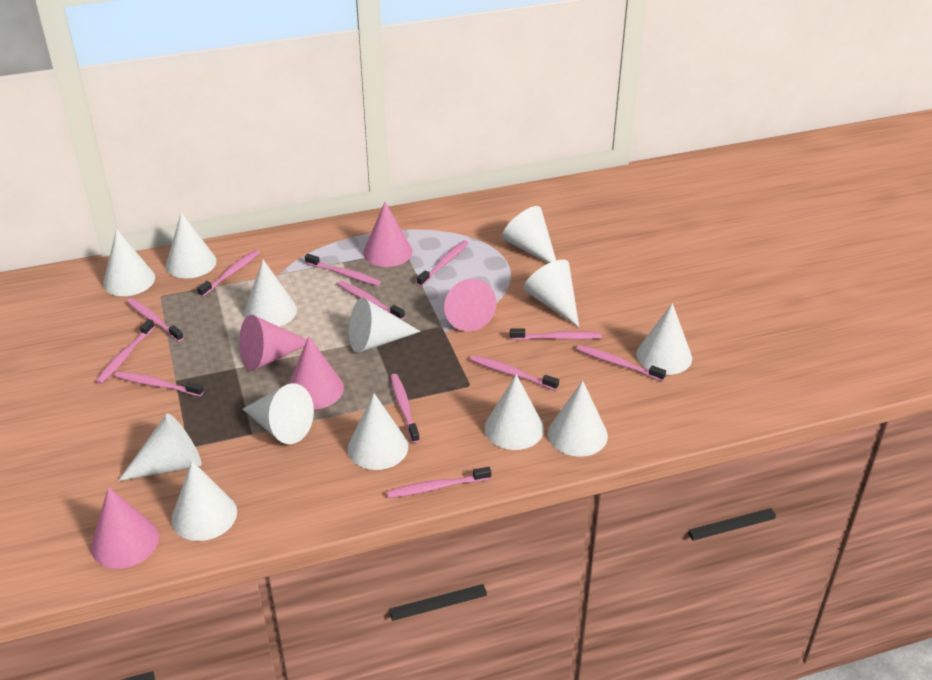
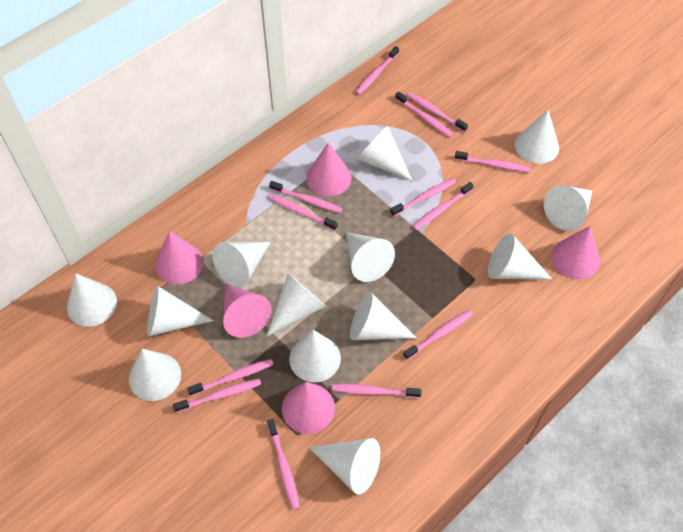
pink toothbrush: 12 -> 13

